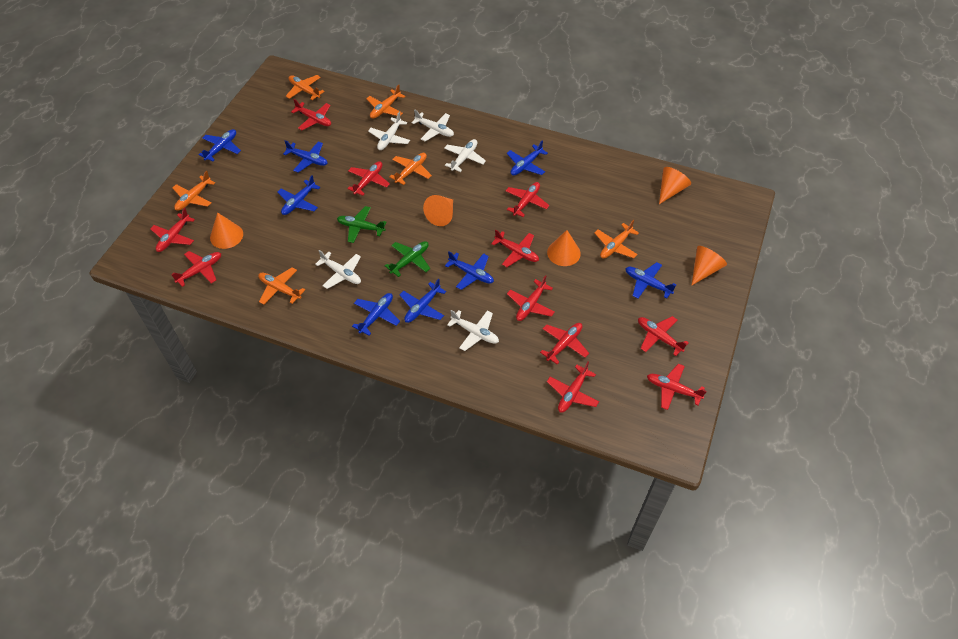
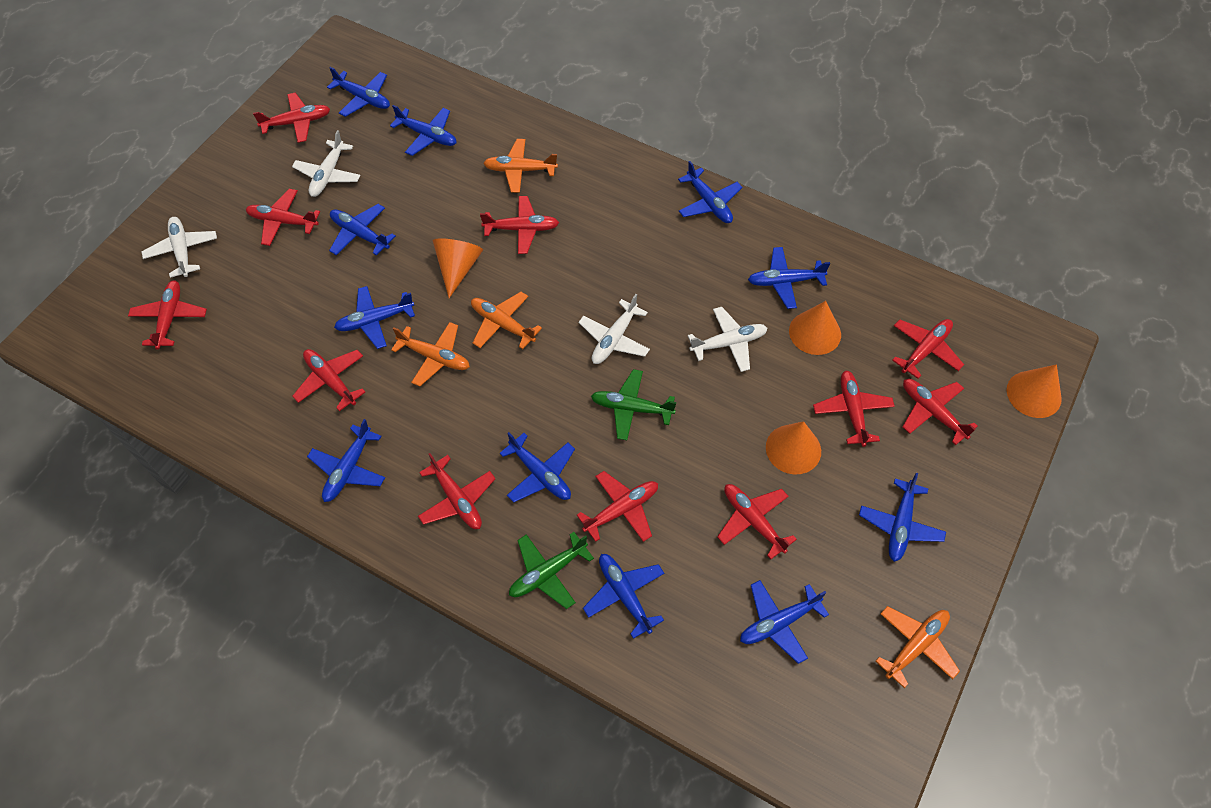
blue plane: 8 -> 11
orange cone: 5 -> 4
orange plane: 6 -> 4
white plane: 5 -> 4

